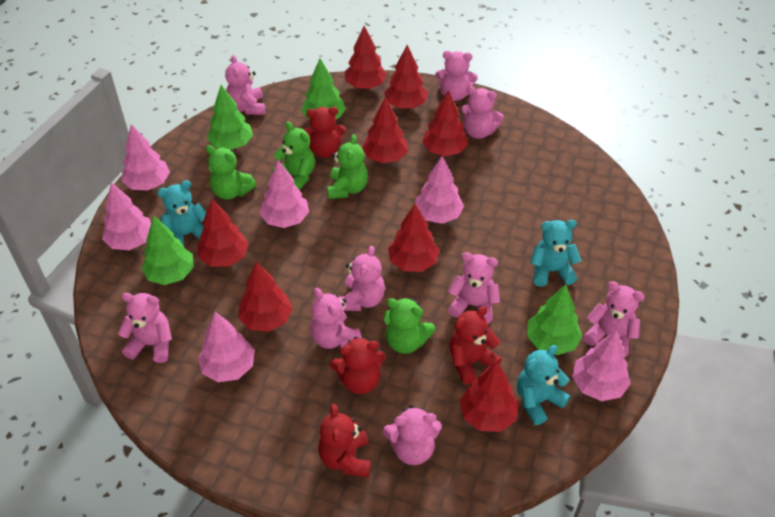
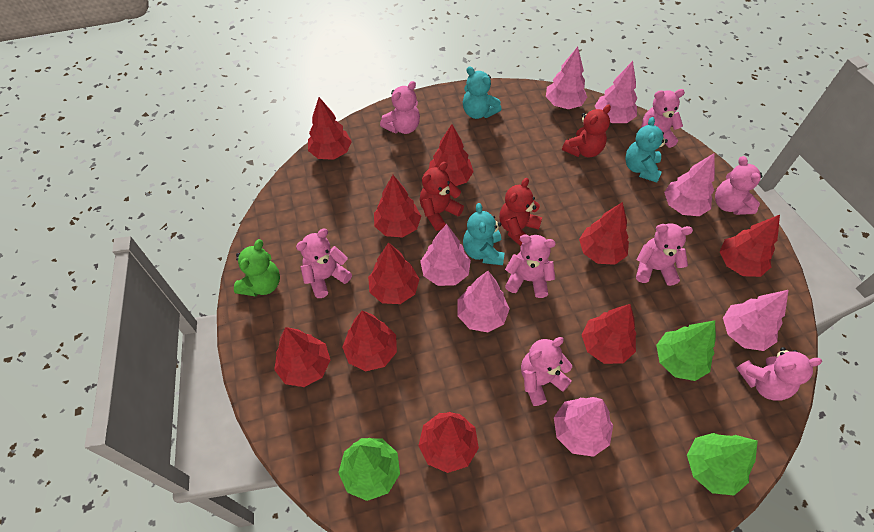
green teddy bear: 4 -> 1
green tree: 4 -> 3
pink teddy bear: 9 -> 8
pink tree: 6 -> 7
red teddy bear: 4 -> 3
red tree: 8 -> 10

